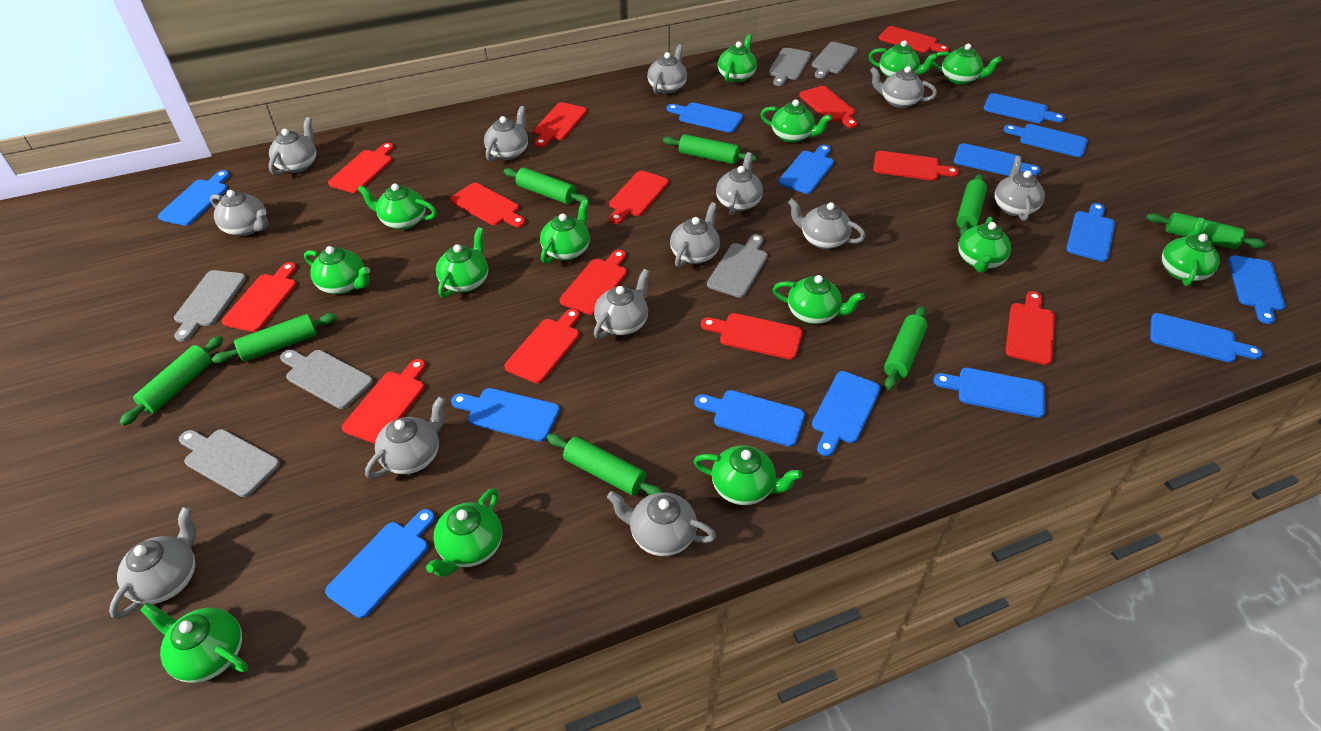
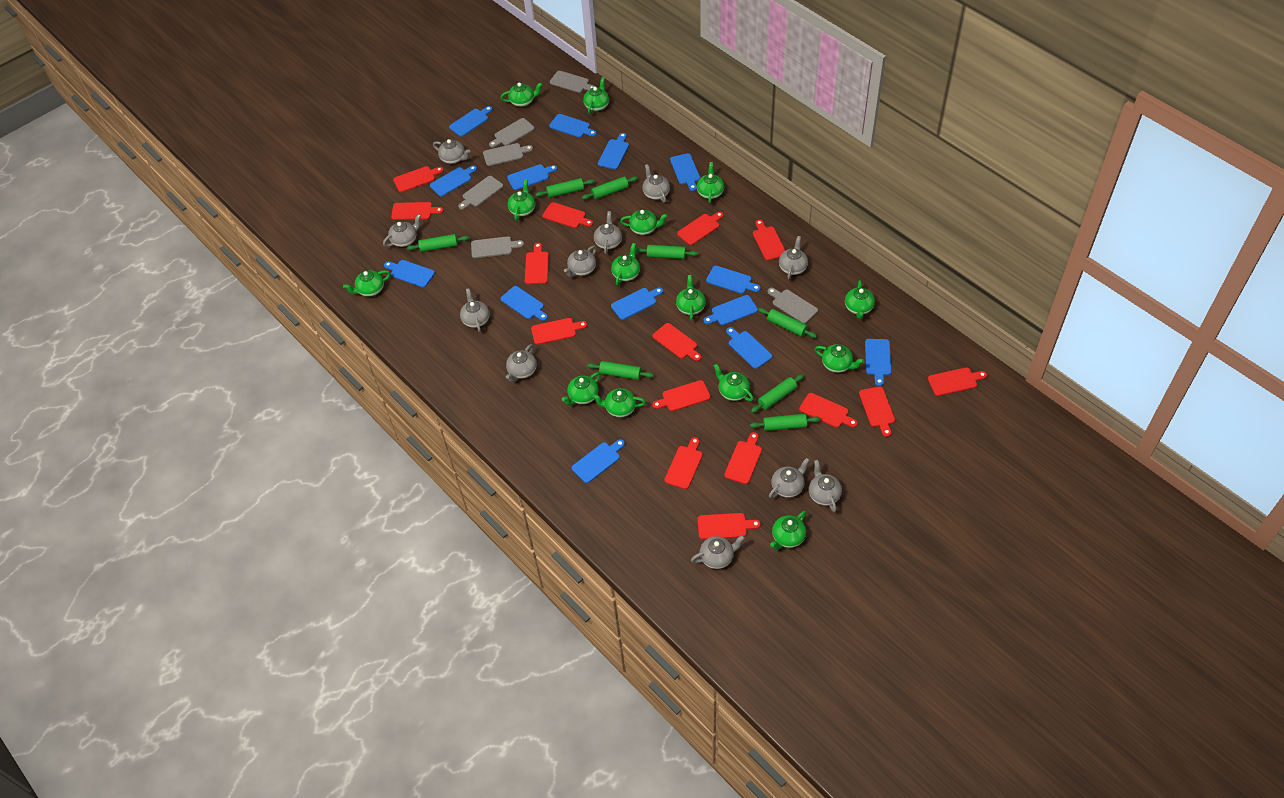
grey teapot: 13 -> 11
red cutting board: 13 -> 15

